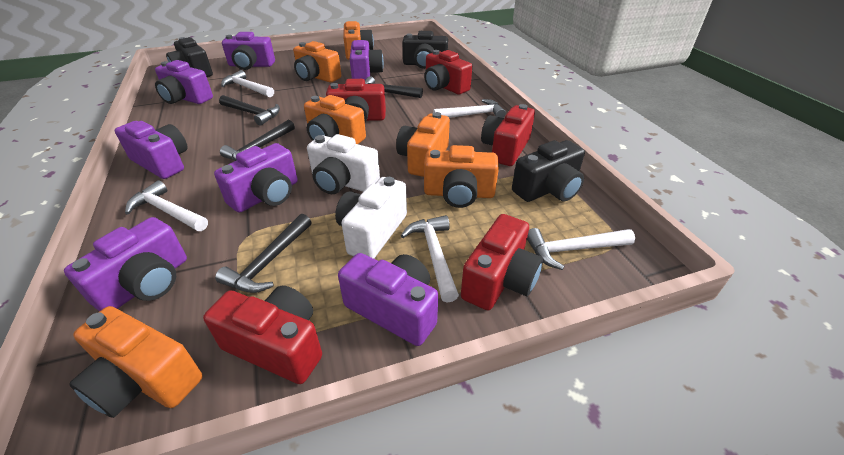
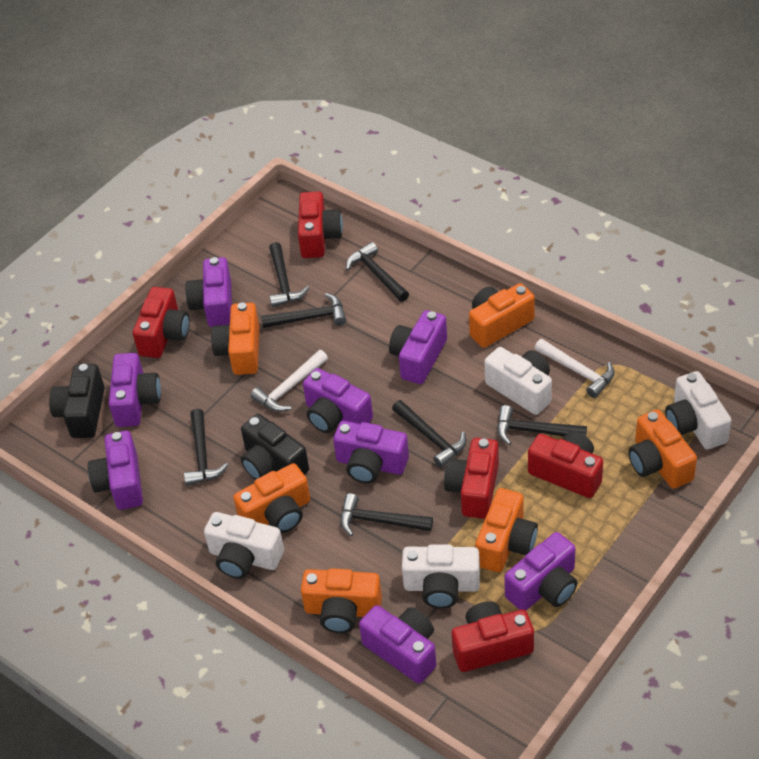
black camera: 3 -> 2
black hammer: 4 -> 7
purple camera: 7 -> 8
white camera: 2 -> 4
white hammer: 5 -> 2

